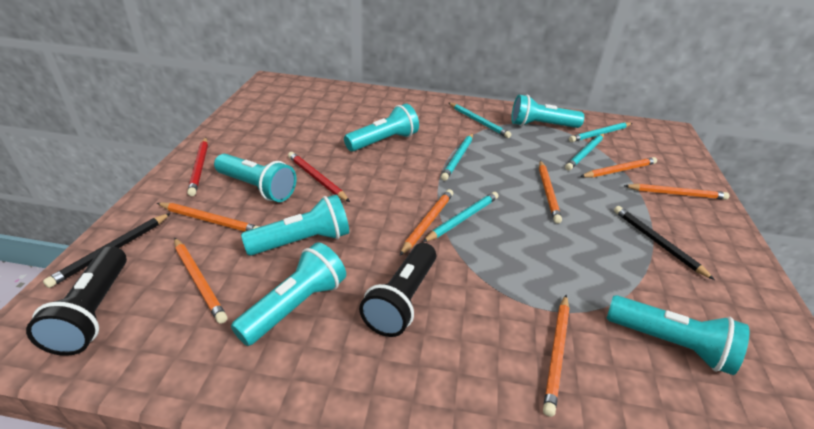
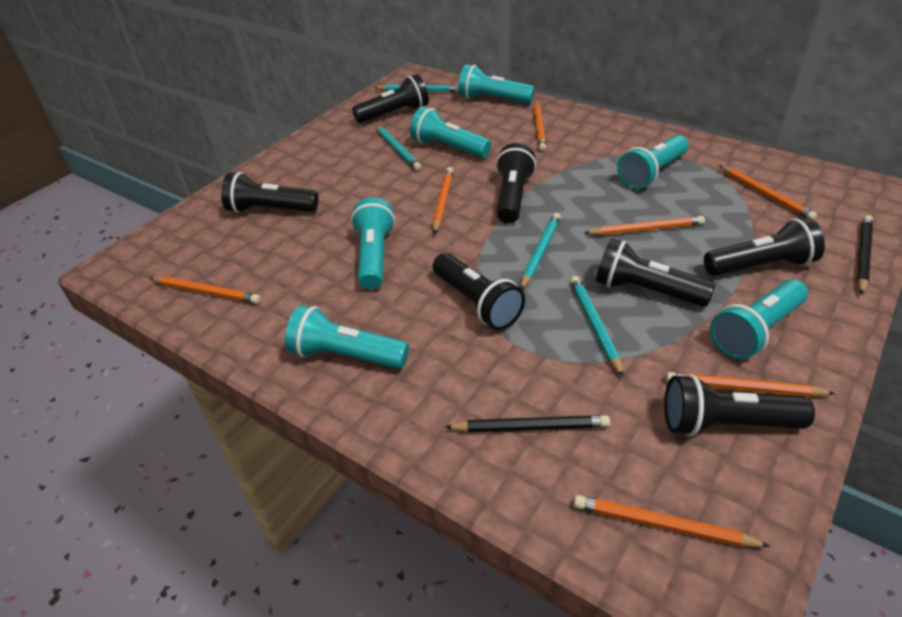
black flashlight: 2 -> 7
red pencil: 2 -> 0
turquoise pencil: 5 -> 4

